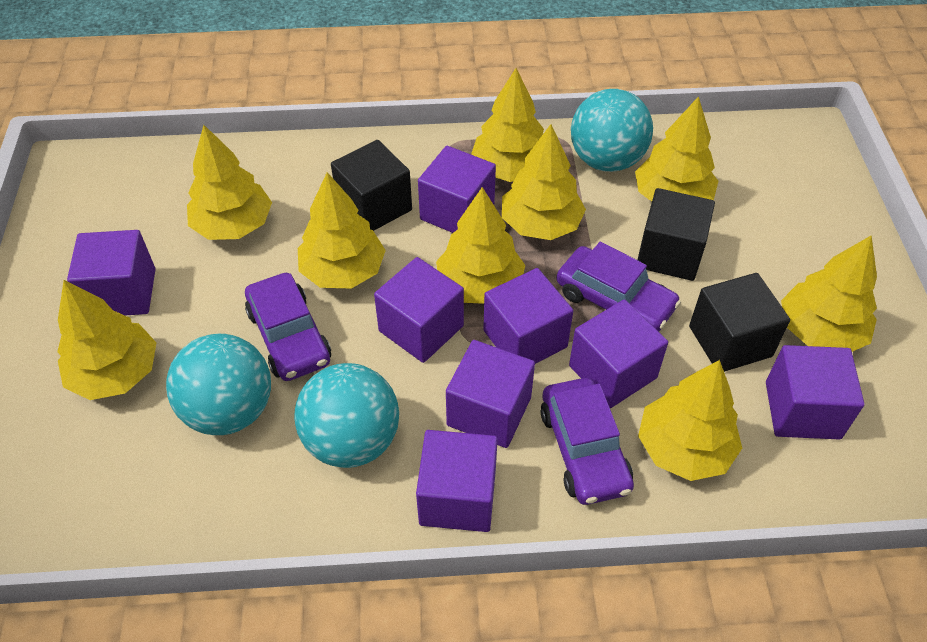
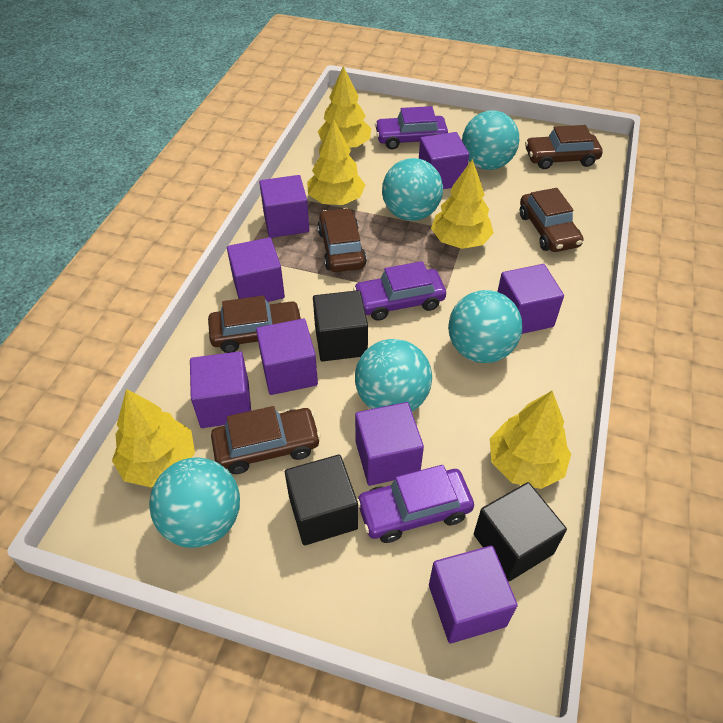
brown car: 0 -> 5
turquoise ball: 3 -> 5
yellow tree: 9 -> 5

